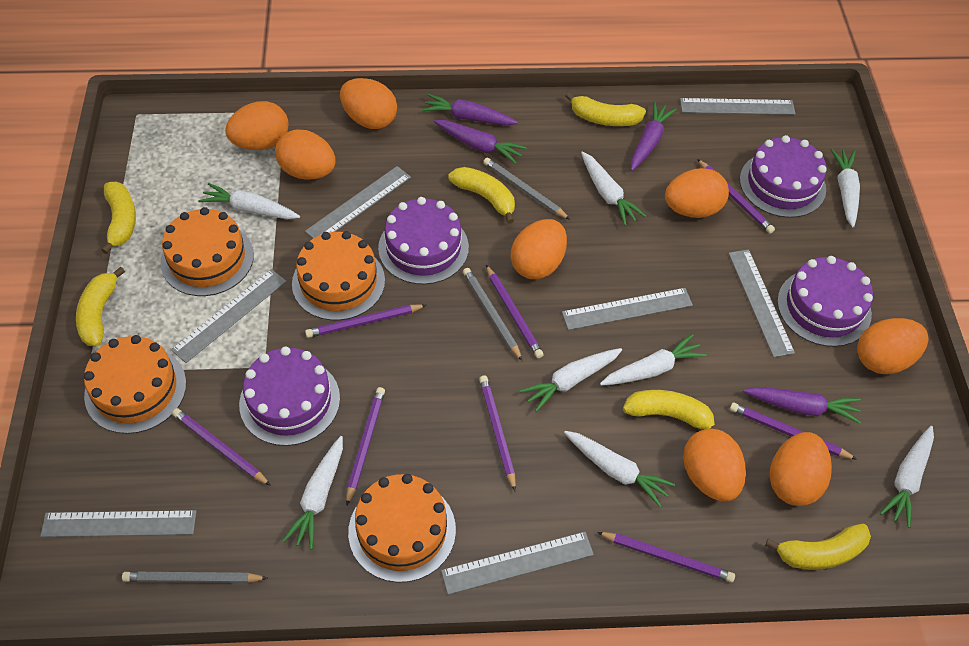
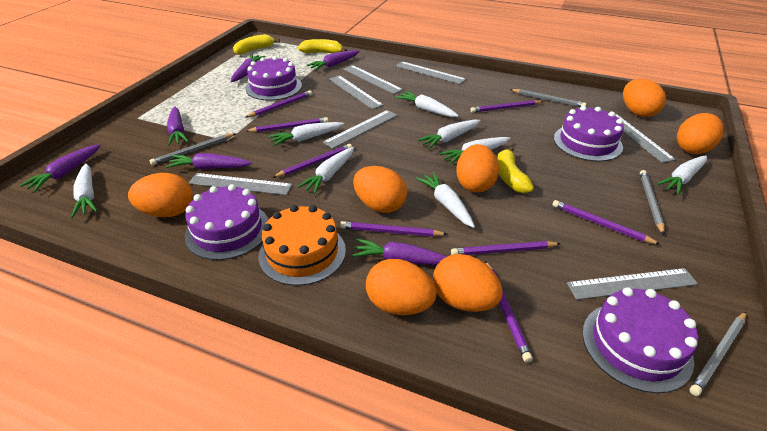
grey pencil: 3 -> 4
orange cake: 4 -> 1
orange egg: 8 -> 7
purple carrot: 4 -> 6
yellow banana: 6 -> 3

